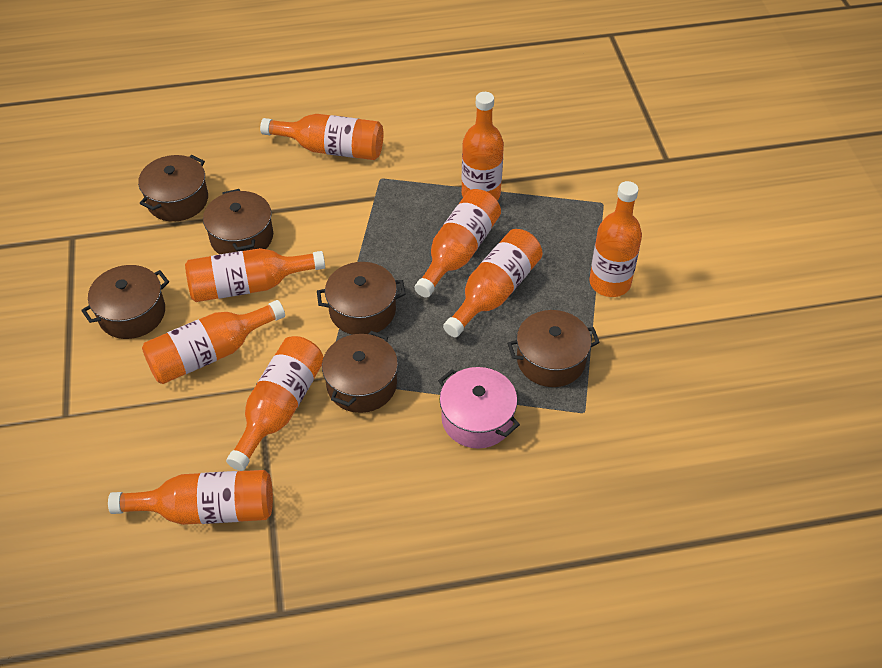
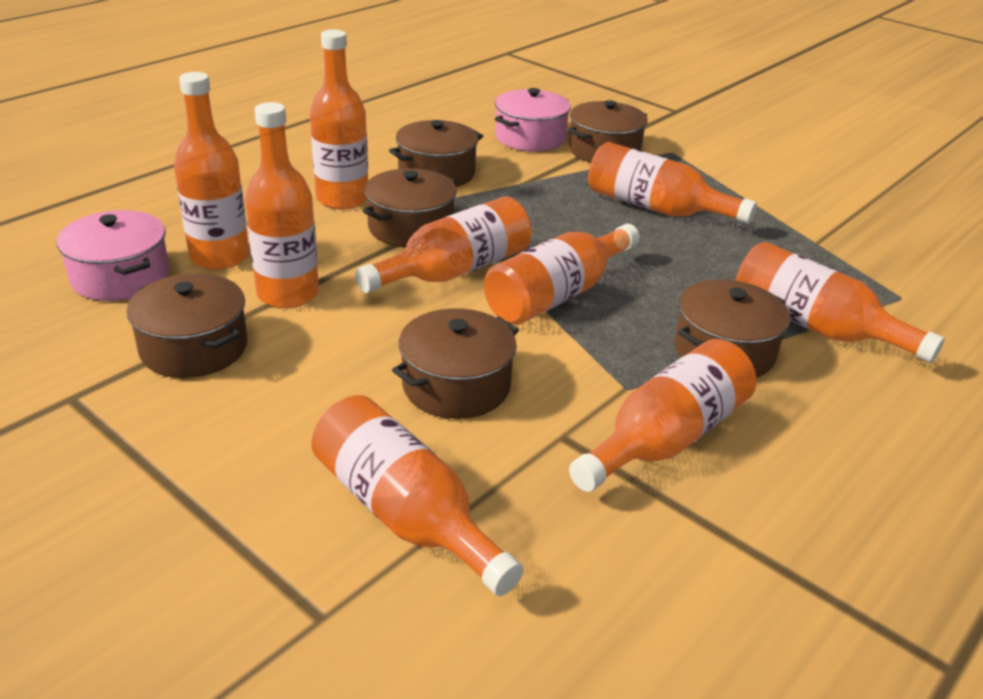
pink pot: 1 -> 2

